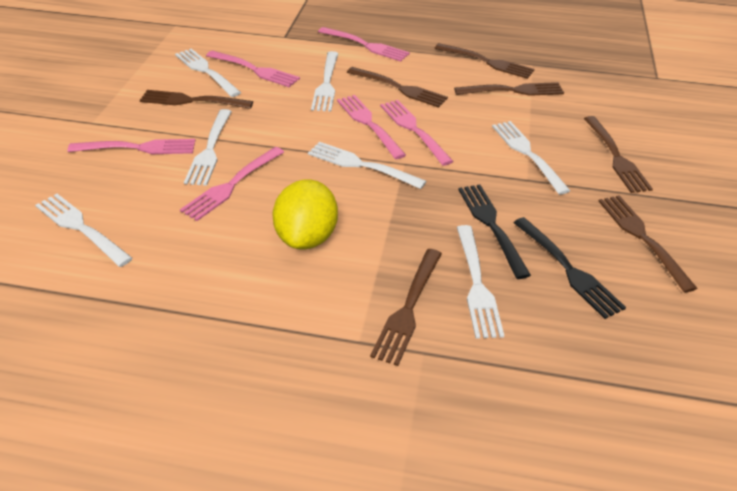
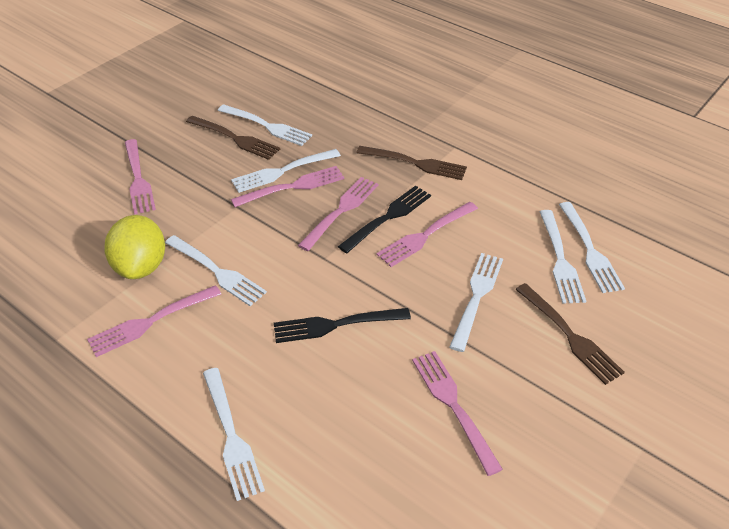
brown fork: 7 -> 3

